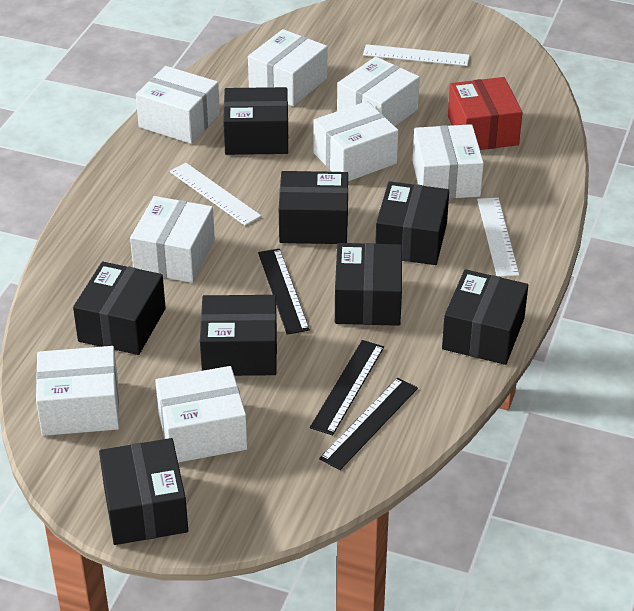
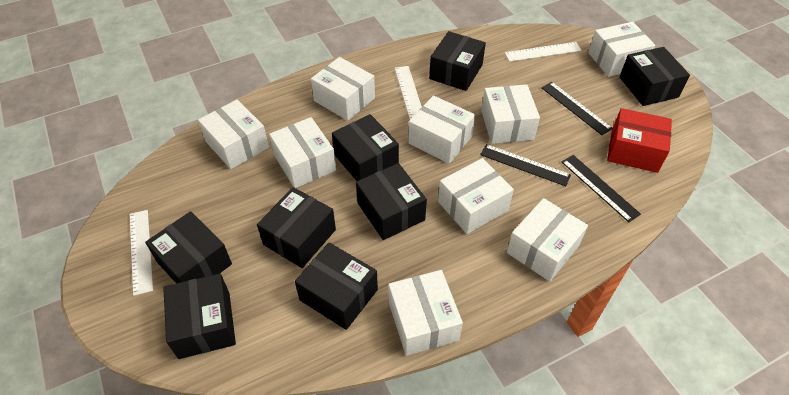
white box: 8 -> 9

